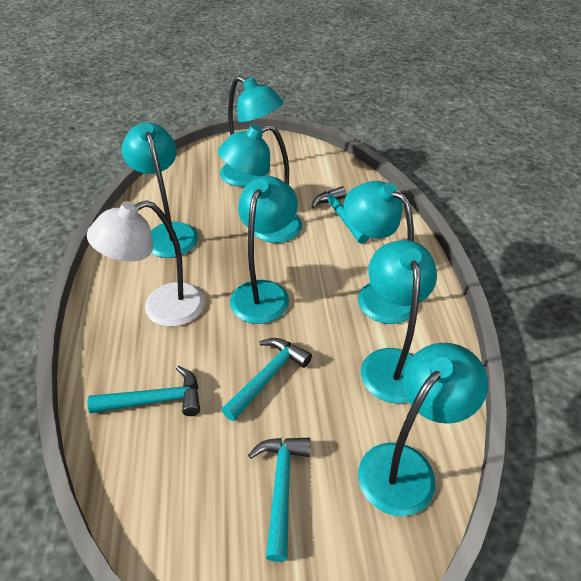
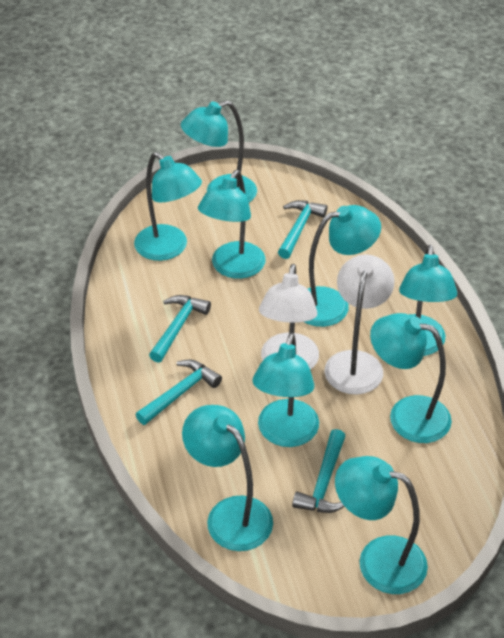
turquoise lamp: 7 -> 9
white lamp: 1 -> 2

